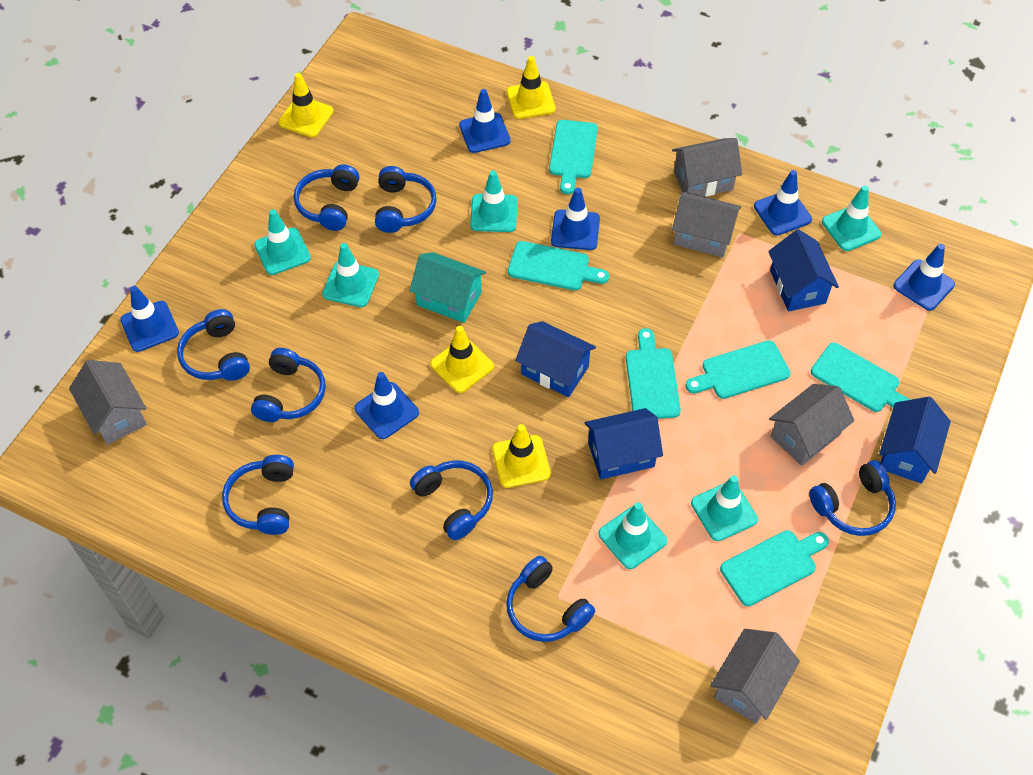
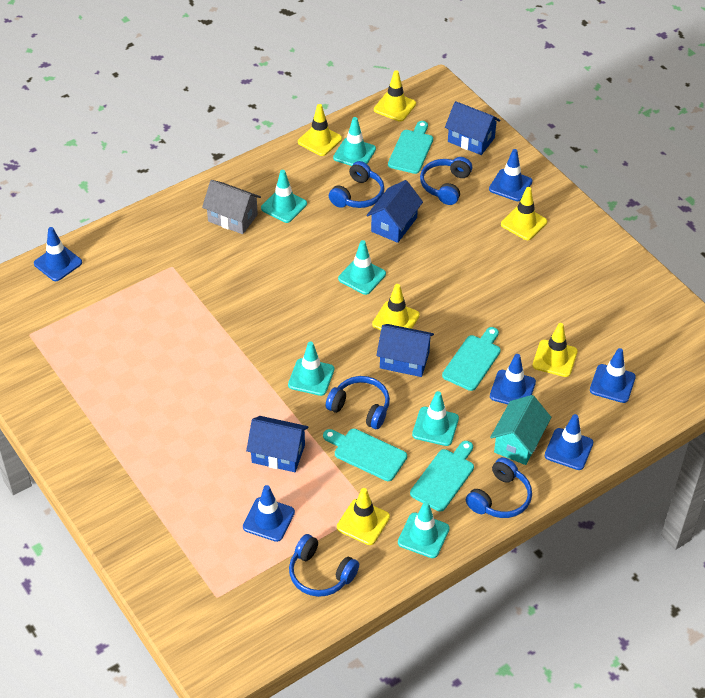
blue headphones: 8 -> 5
grey house: 5 -> 1
turquoise cutting board: 6 -> 4
yellow traffic cone: 4 -> 6

